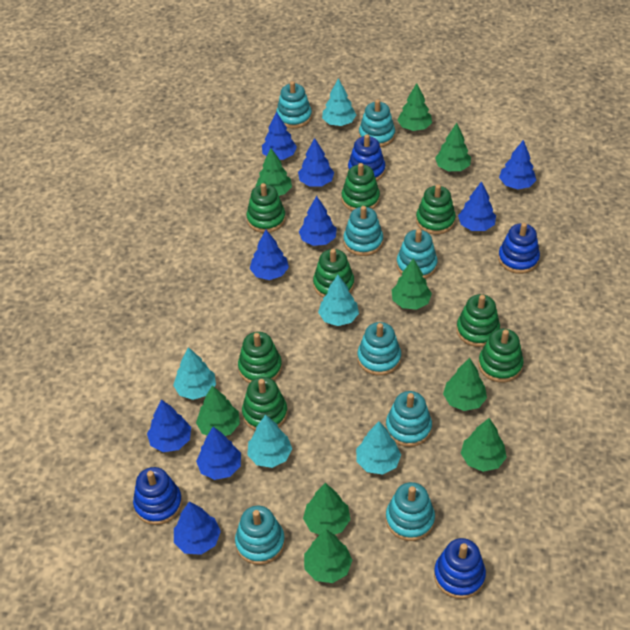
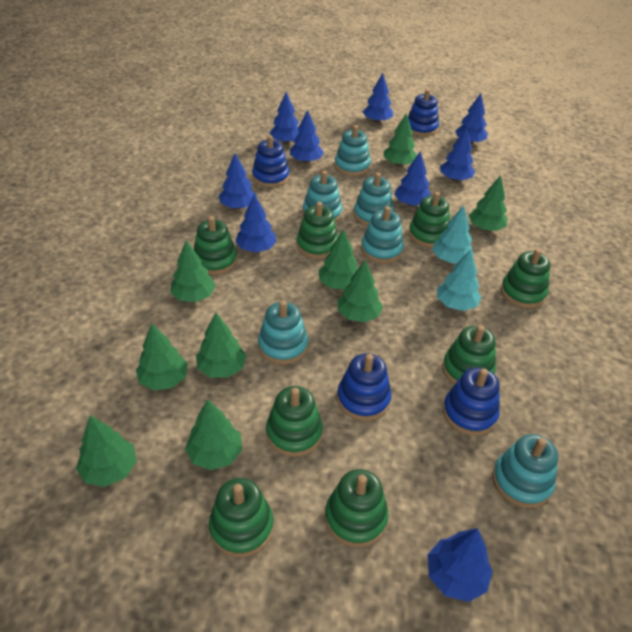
turquoise stacking toy: 8 -> 6
turquoise tree: 5 -> 2

